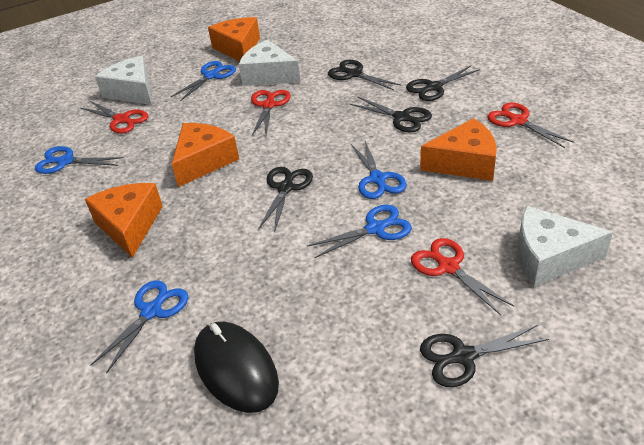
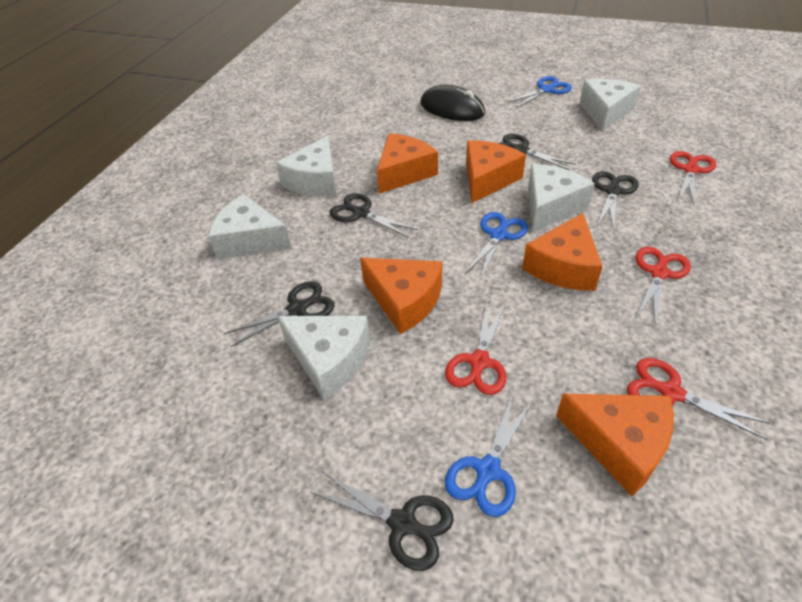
blue scissors: 5 -> 3
orange cheese: 4 -> 5
white cheese: 3 -> 5

